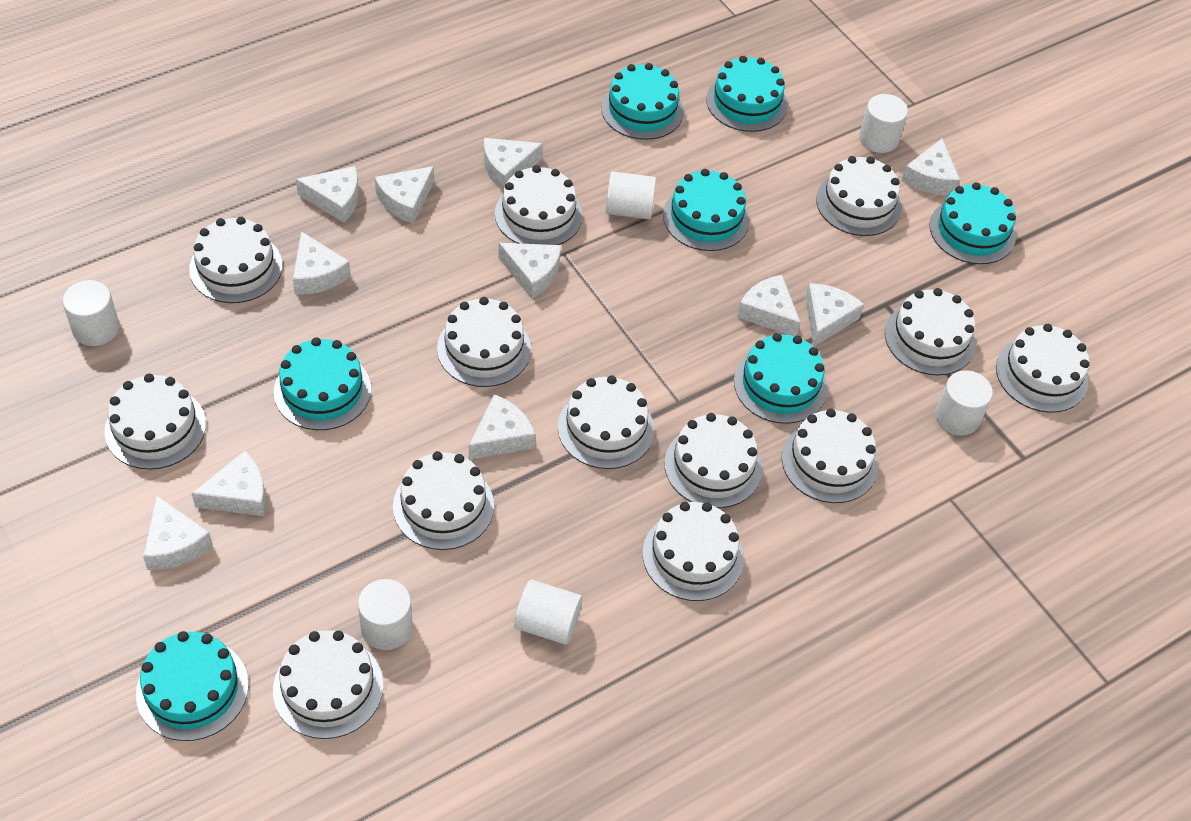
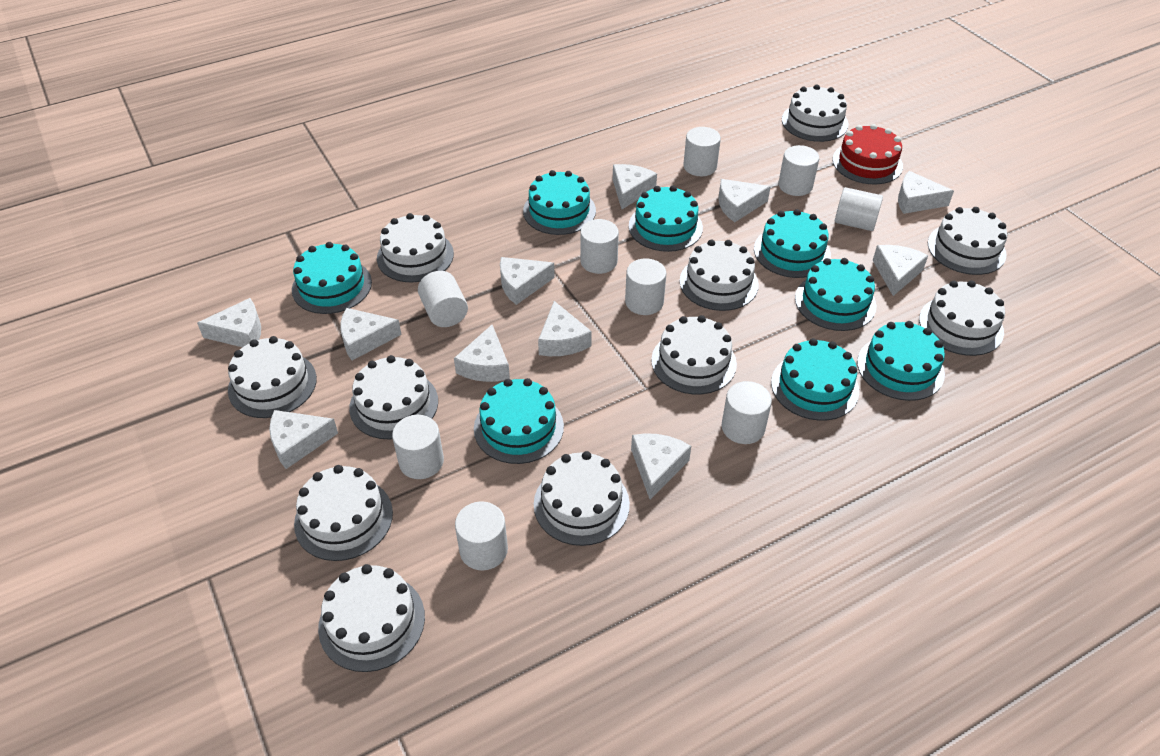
red cake: 0 -> 1
turquoise cake: 7 -> 8
white cake: 13 -> 11
white cylinder: 6 -> 9

